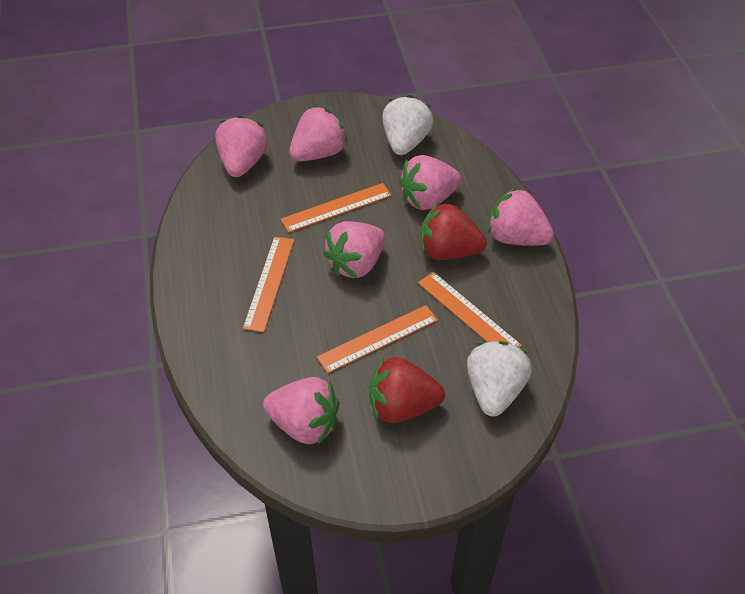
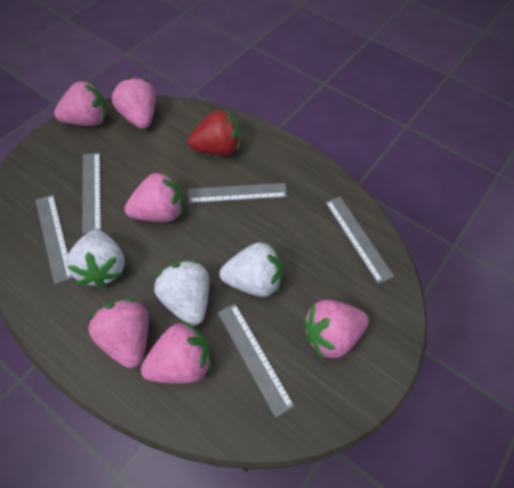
grey ruler: 0 -> 5
orange ruler: 4 -> 0
red strawberry: 2 -> 1
white strawberry: 2 -> 3

